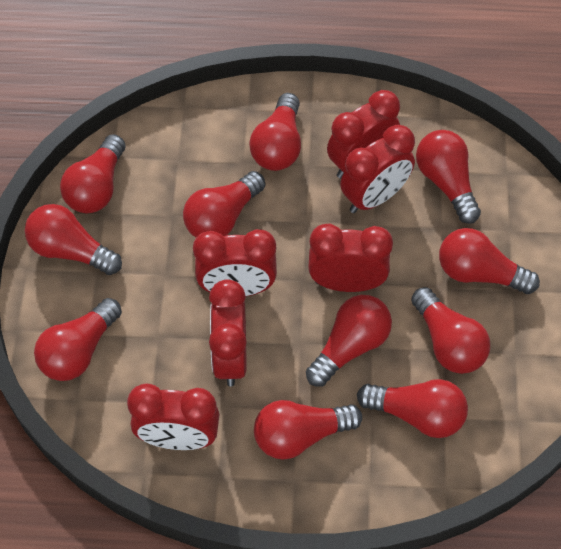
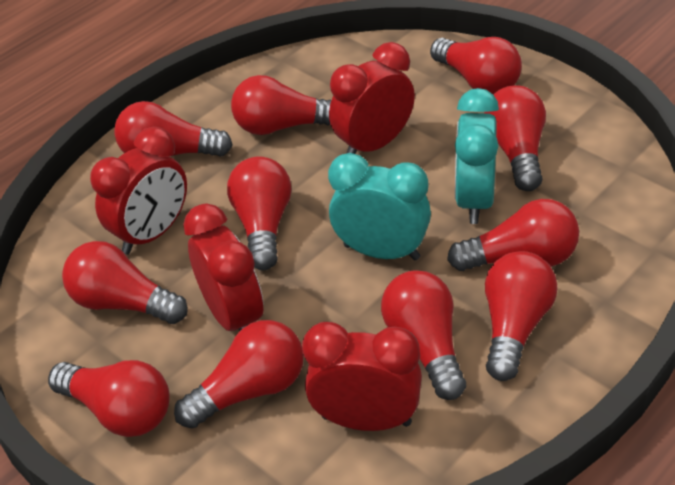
red clock: 6 -> 4
turquoise clock: 0 -> 2

